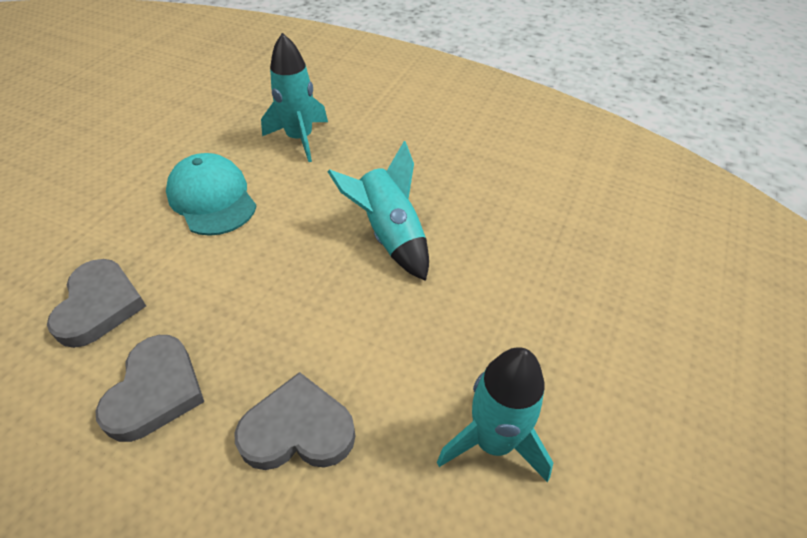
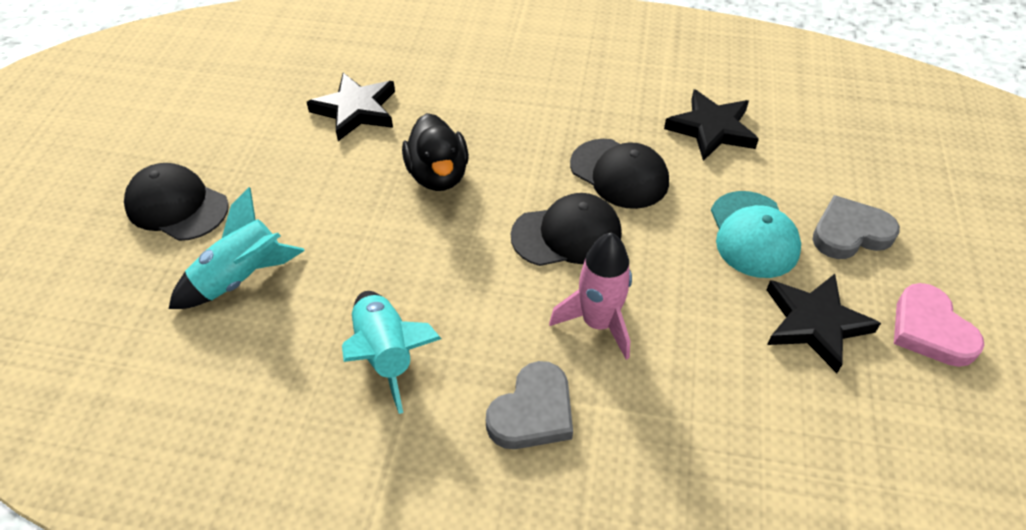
black cap: 0 -> 3
black duck: 0 -> 1
black star: 0 -> 3
grey heart: 3 -> 2
pink heart: 0 -> 1
pink rocket: 0 -> 1
turquoise rocket: 3 -> 2

